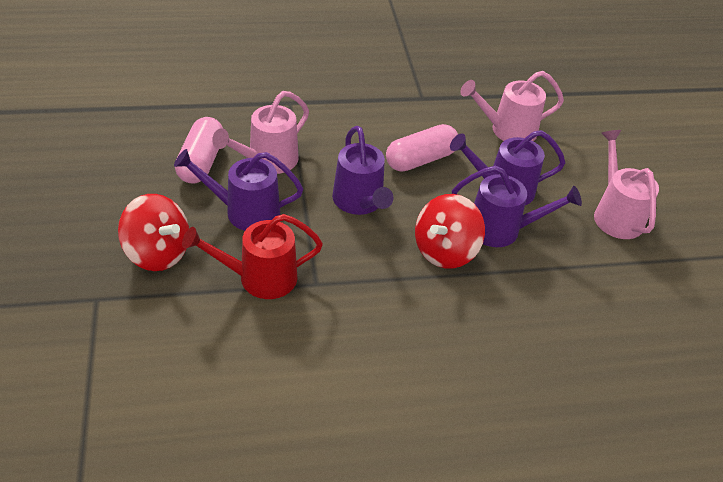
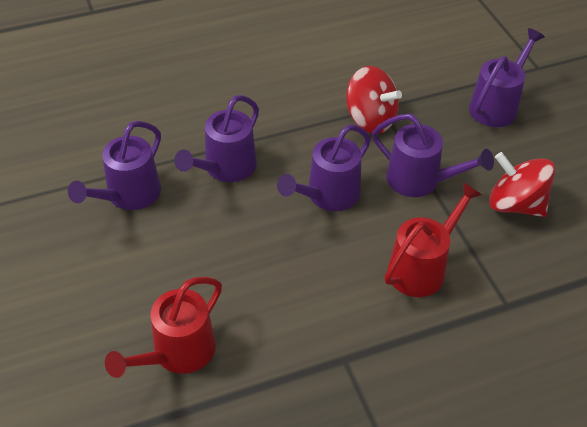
pink capsule: 2 -> 0
pink watering can: 3 -> 0
purple watering can: 4 -> 5
red watering can: 1 -> 2

